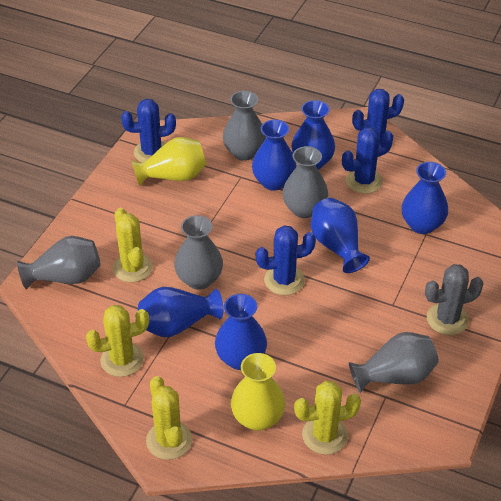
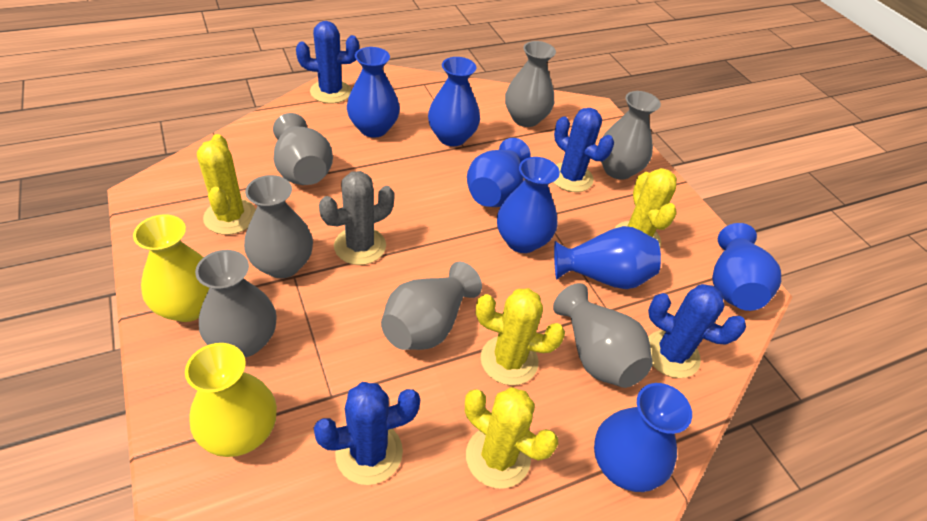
blue vase: 6 -> 7
grey vase: 5 -> 7

